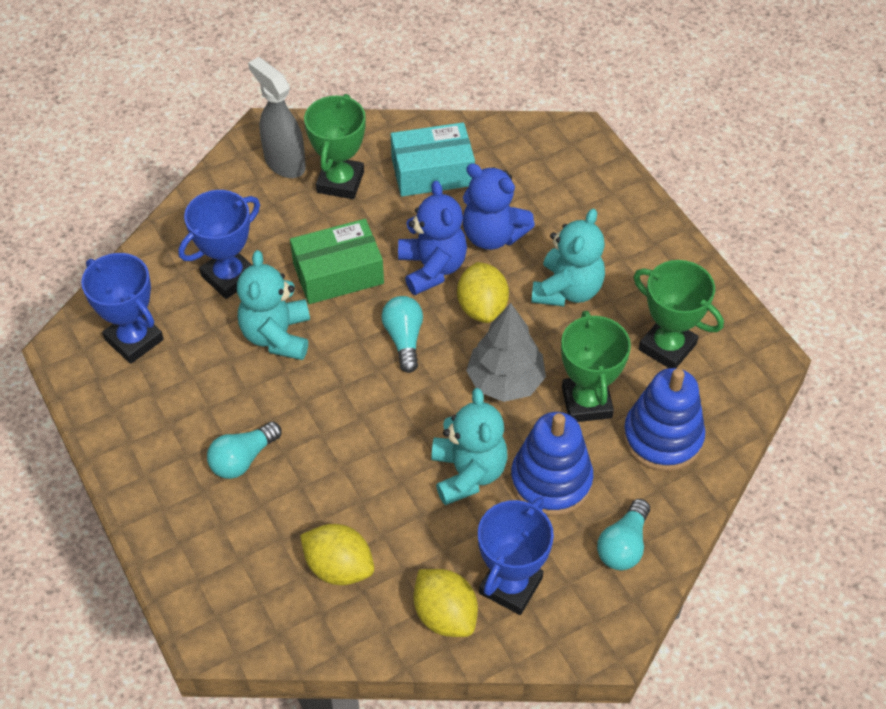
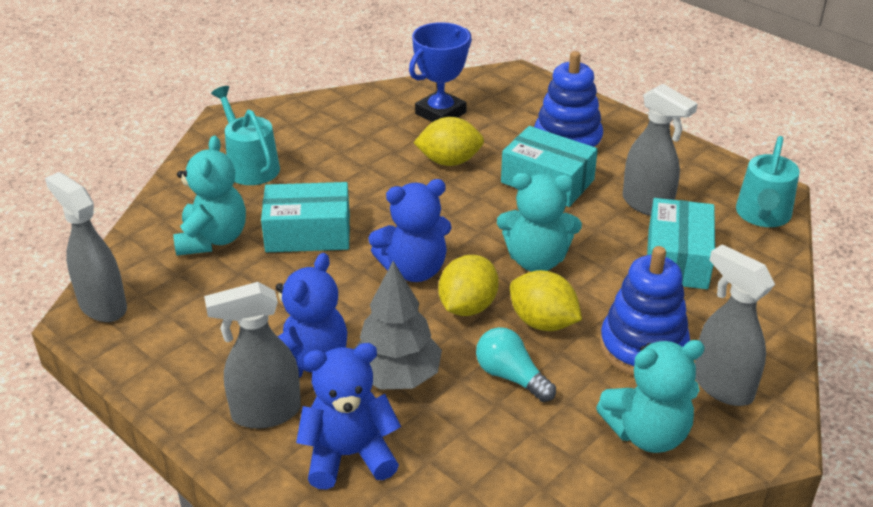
blue teddy bear: 2 -> 3
blue trophy: 3 -> 1
green box: 1 -> 0
green trophy: 3 -> 0
grey spray bottle: 1 -> 4
turquoise box: 1 -> 3
turquoise light bulb: 3 -> 1
turquoise watering can: 0 -> 2

